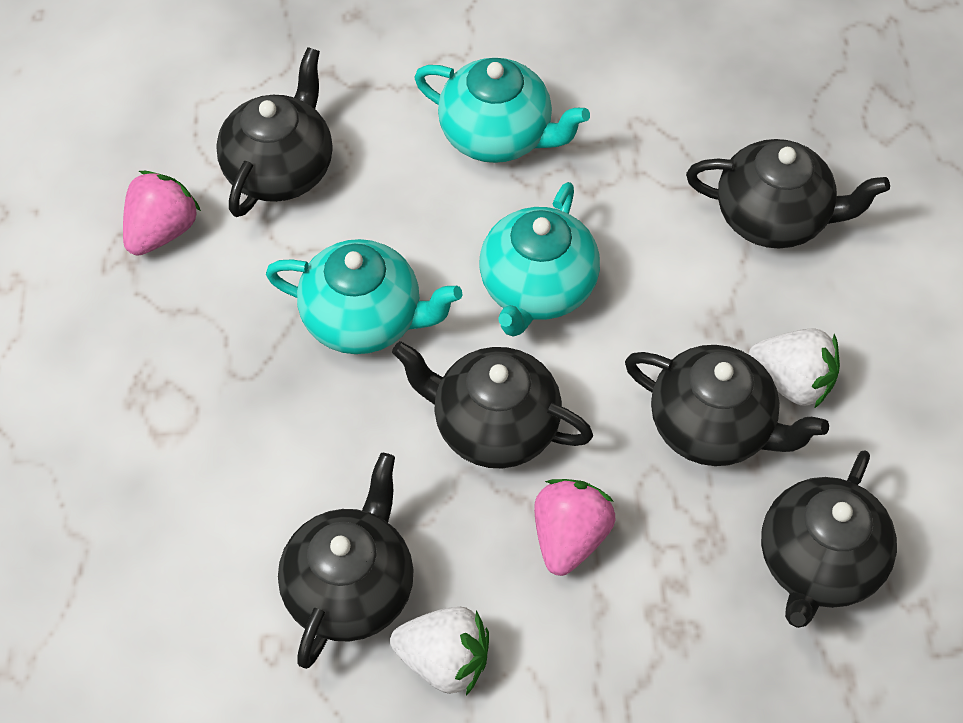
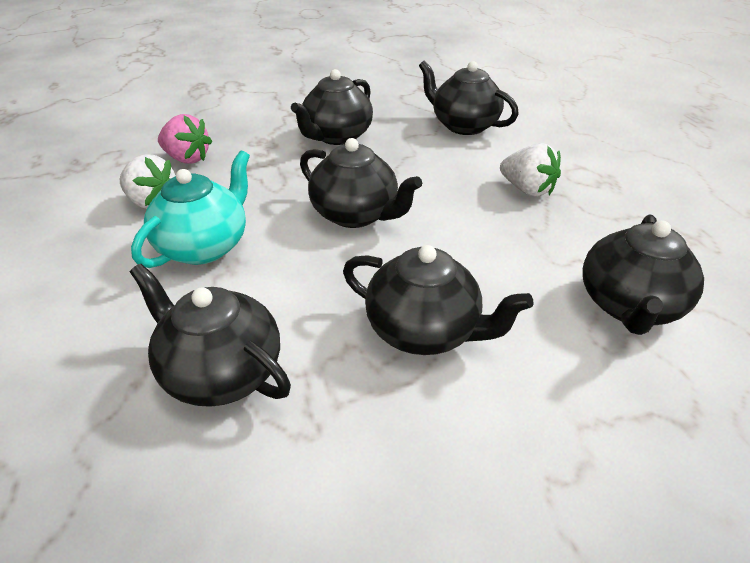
pink strawberry: 2 -> 1
turquoise teapot: 3 -> 1

